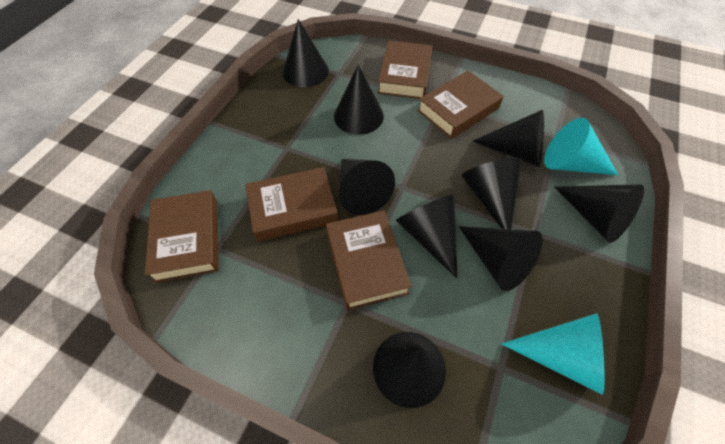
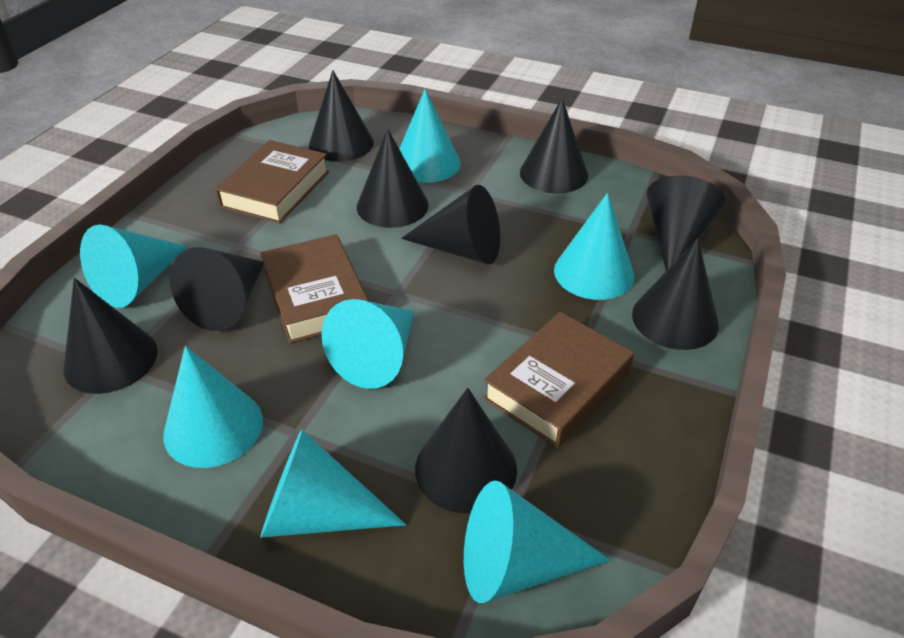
brown book: 5 -> 3
turquoise cone: 2 -> 7

